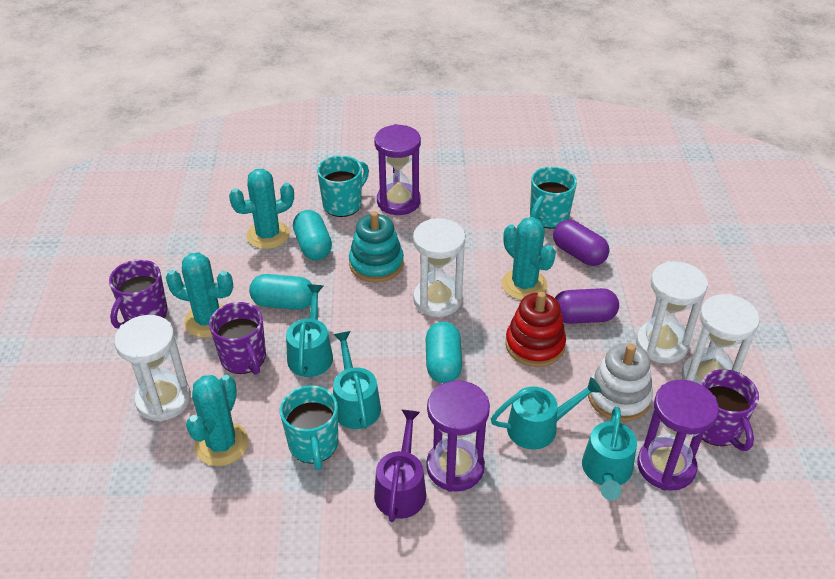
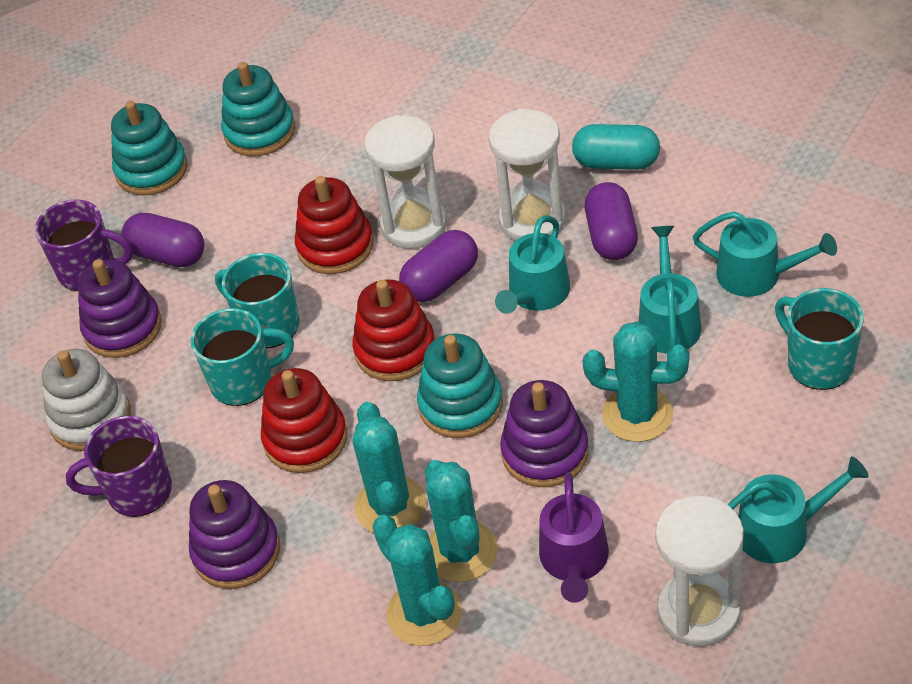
purple capsule: 2 -> 3
purple hourglass: 3 -> 0
purple mug: 3 -> 2
purple stacking toy: 0 -> 3
red stacking toy: 1 -> 3
turquoise capsule: 3 -> 1
turquoise stacking toy: 1 -> 3
white hourglass: 4 -> 3

